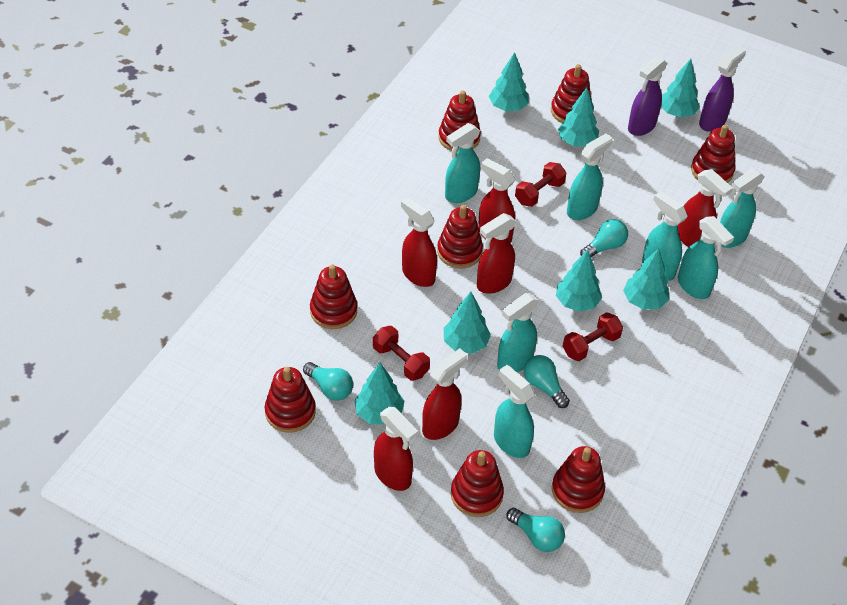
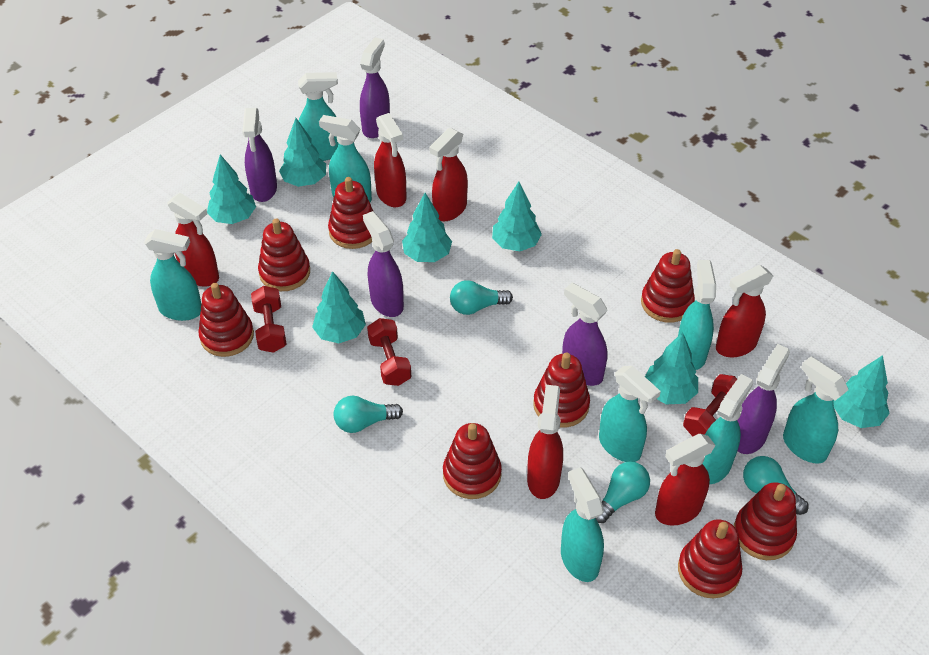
purple spray bottle: 2 -> 5
turquoise spray bottle: 7 -> 8

